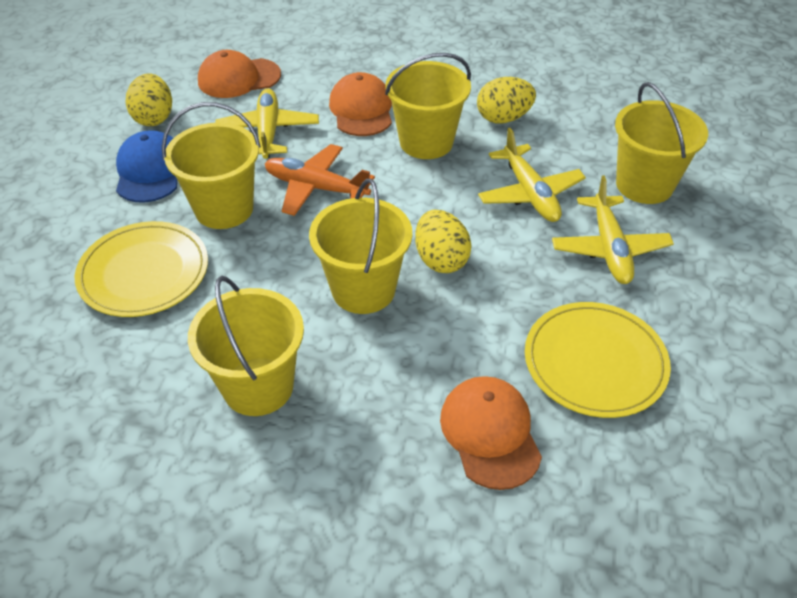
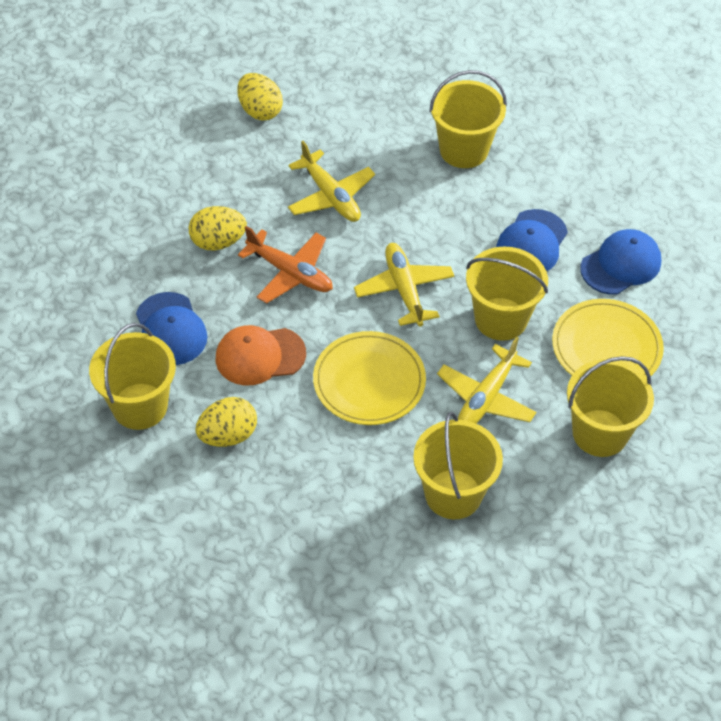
blue cap: 1 -> 3
orange cap: 3 -> 1

